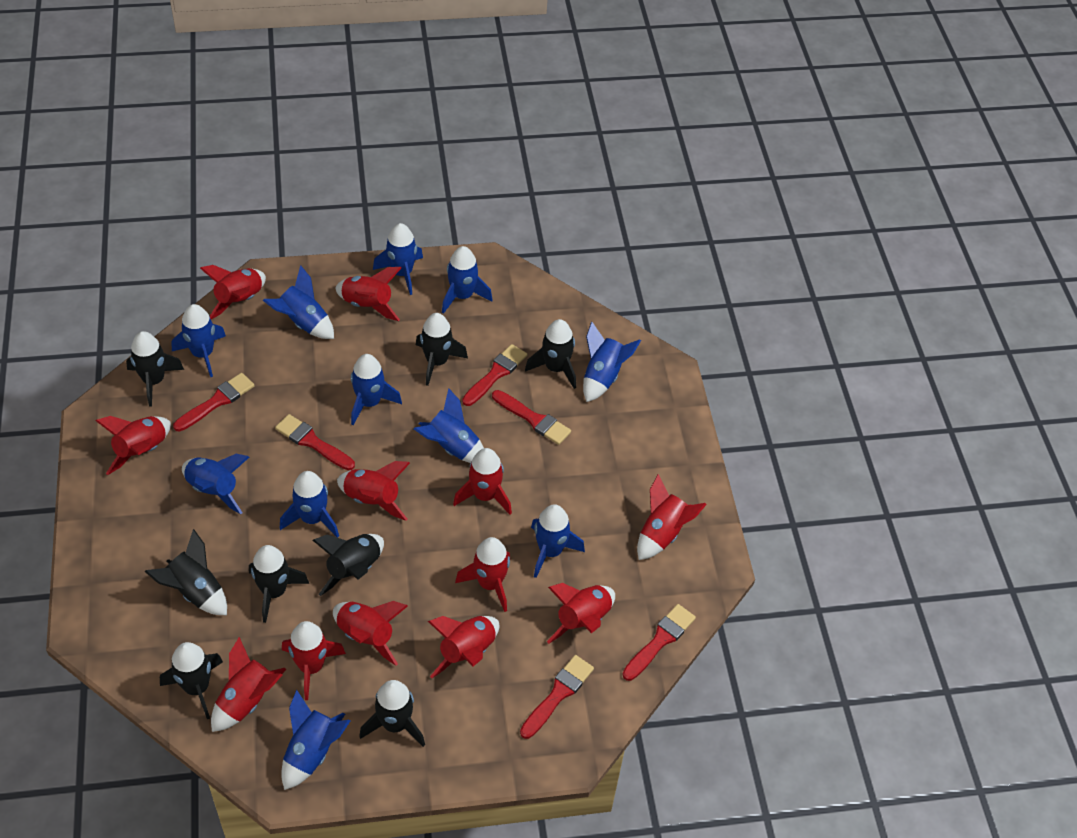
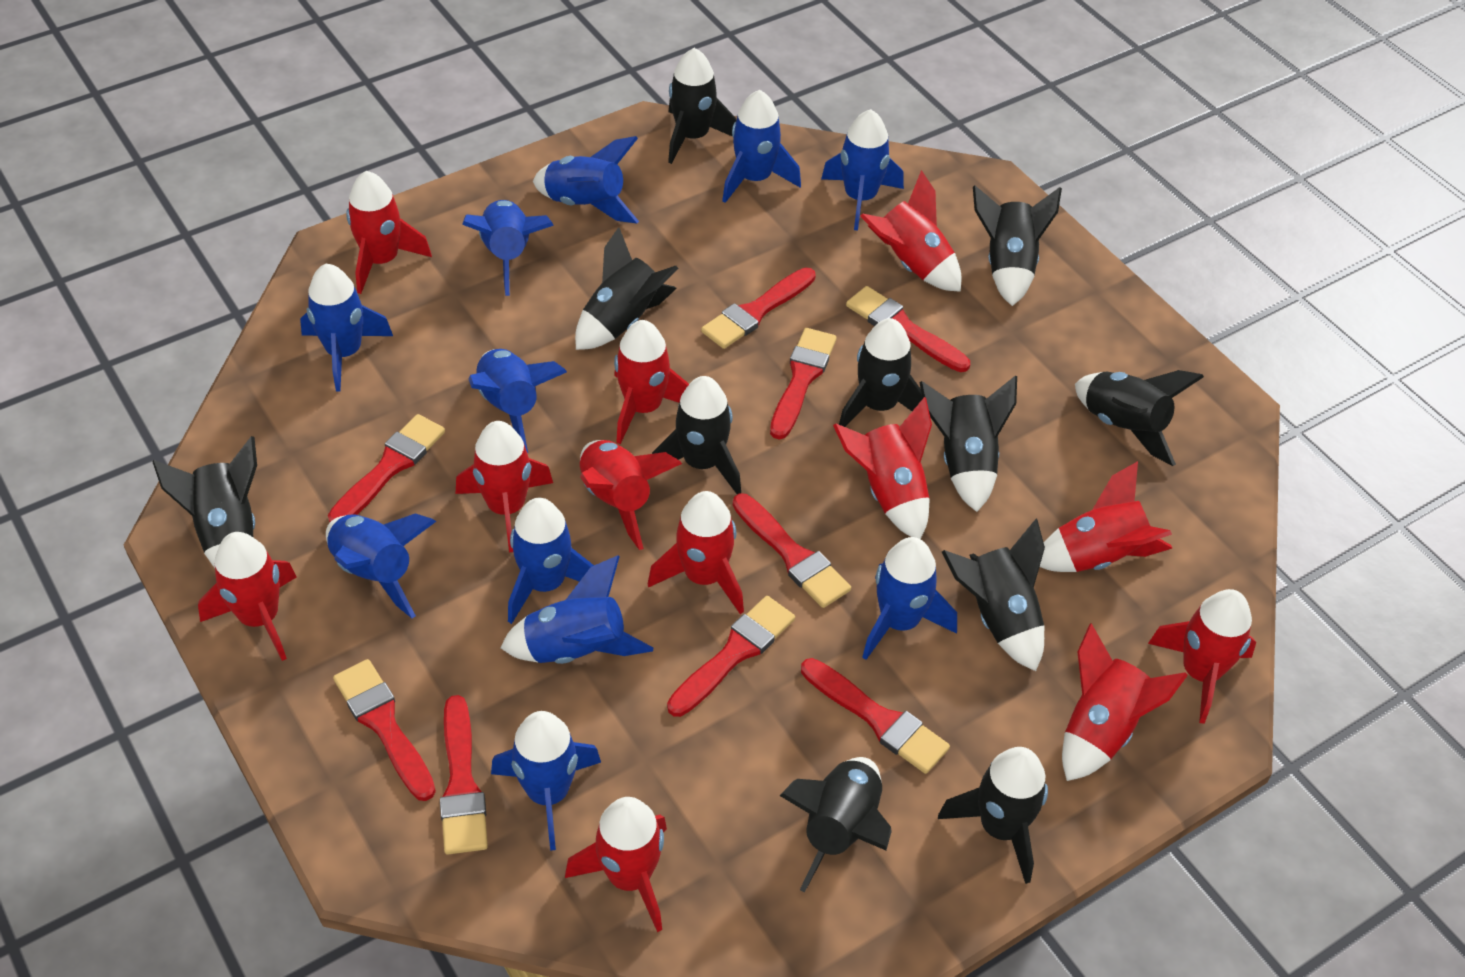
black rocket: 8 -> 11
red brush: 6 -> 9

